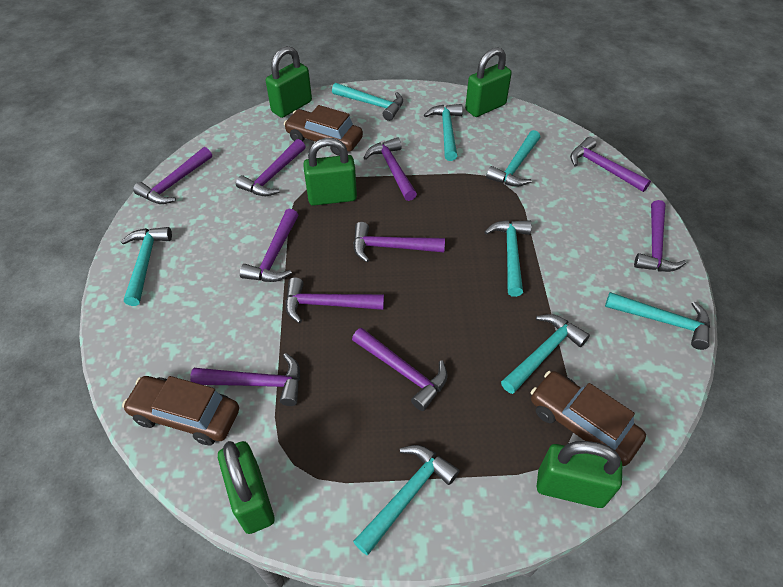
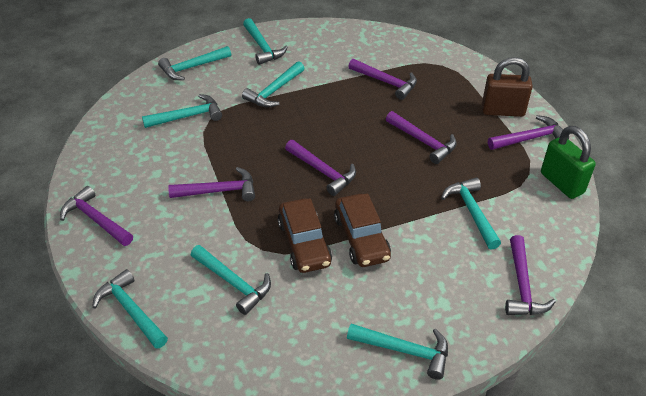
brown car: 3 -> 2
brown padlock: 0 -> 1
green padlock: 5 -> 1
purple hammer: 10 -> 7

